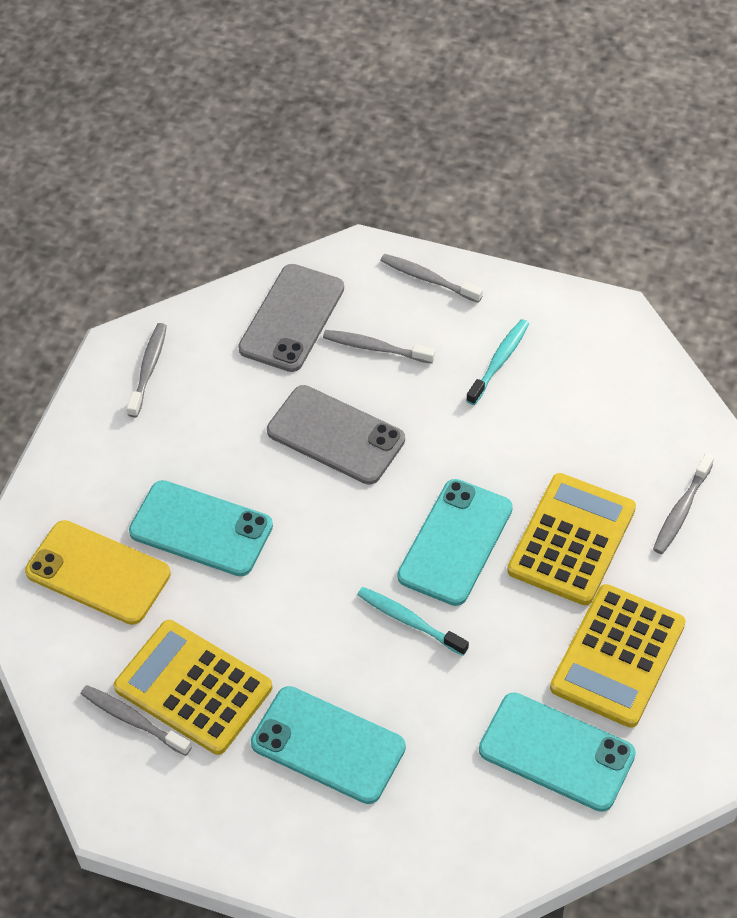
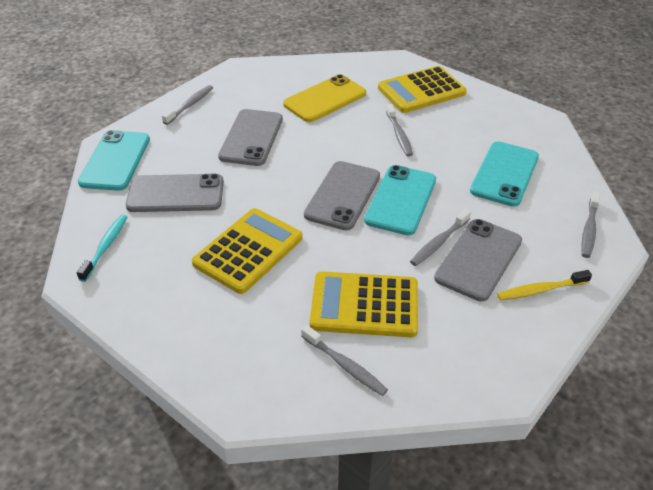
grey phone: 2 -> 4
turquoise phone: 4 -> 3
turquoise toothbrush: 2 -> 1
yellow toothbrush: 0 -> 1

